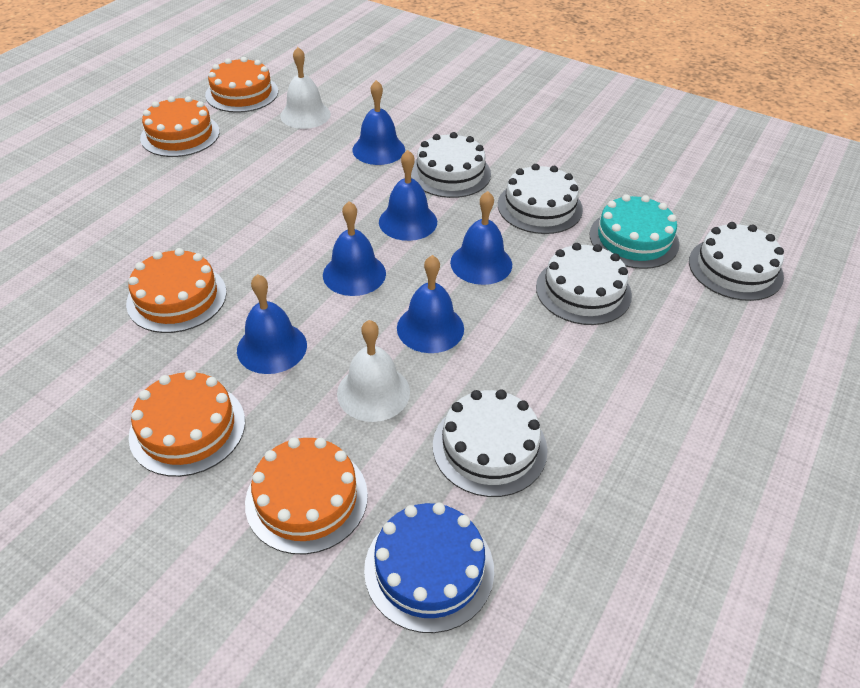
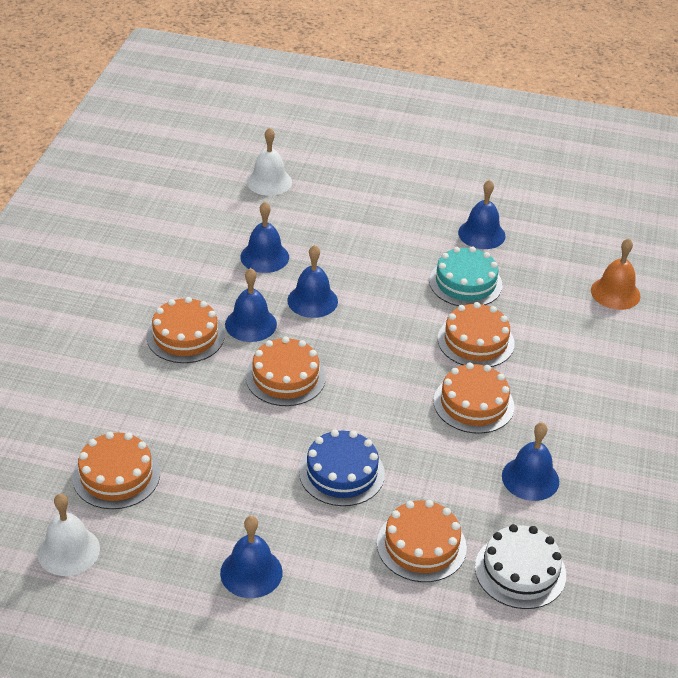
orange bell: 0 -> 1
orange cake: 5 -> 6
white cake: 5 -> 1

